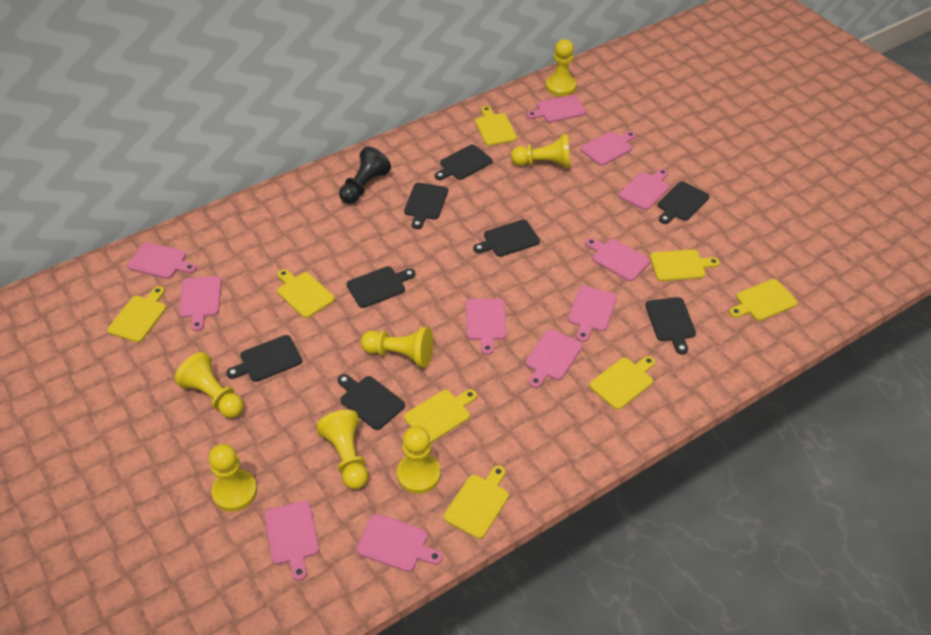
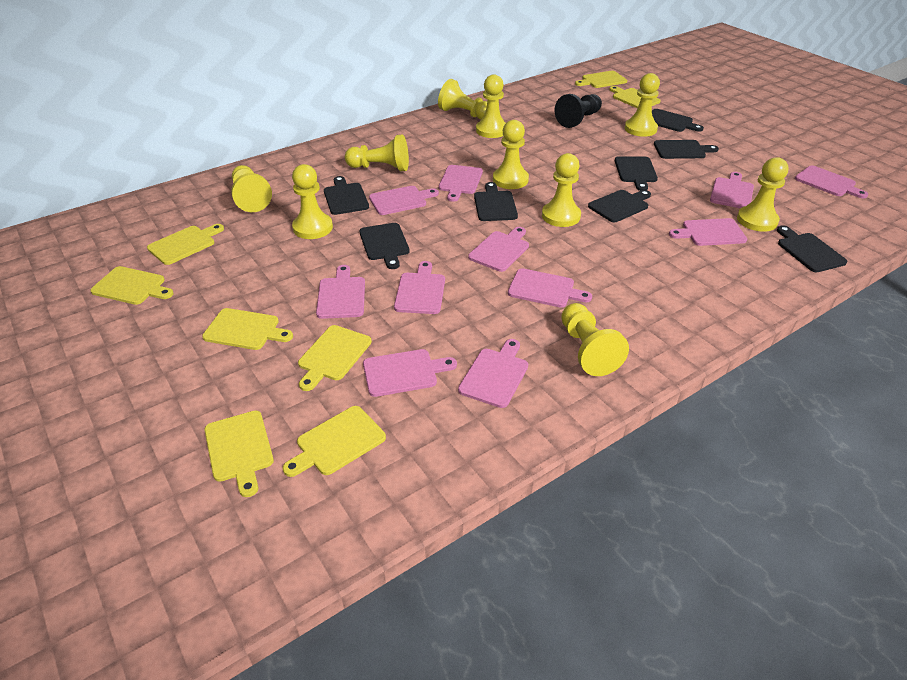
yellow pawn: 7 -> 10

